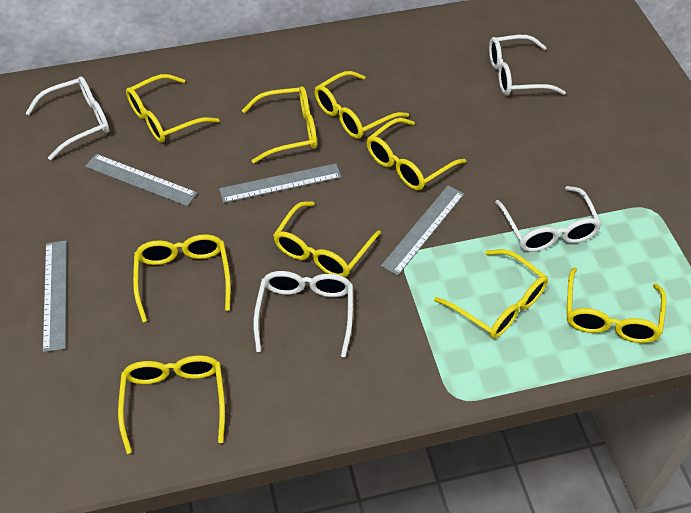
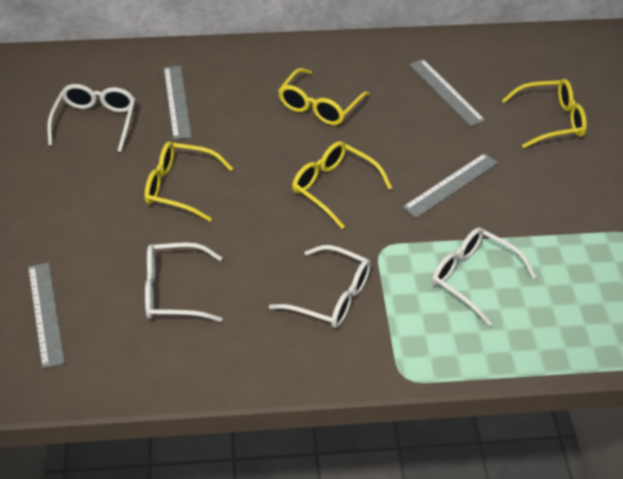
yellow glasses: 9 -> 4

